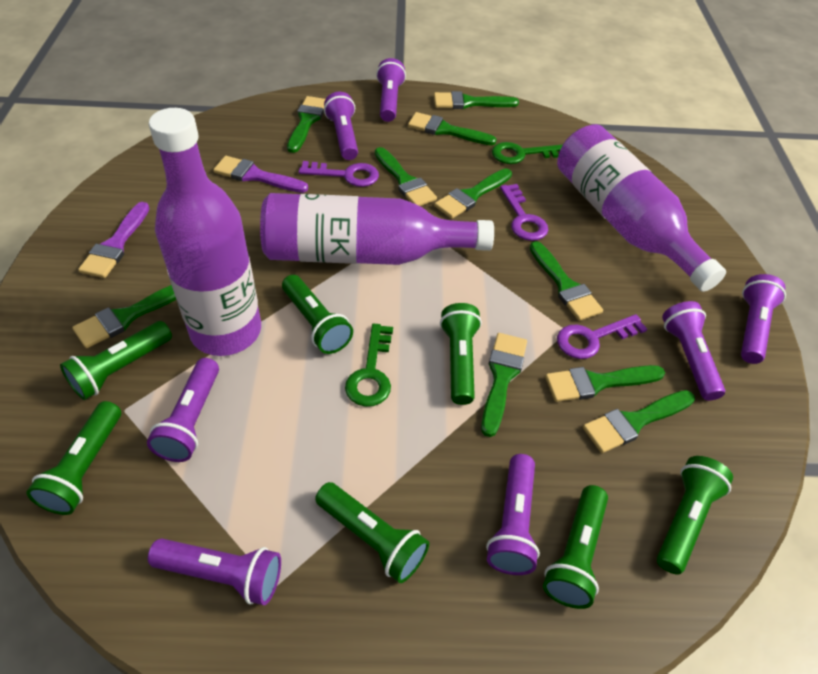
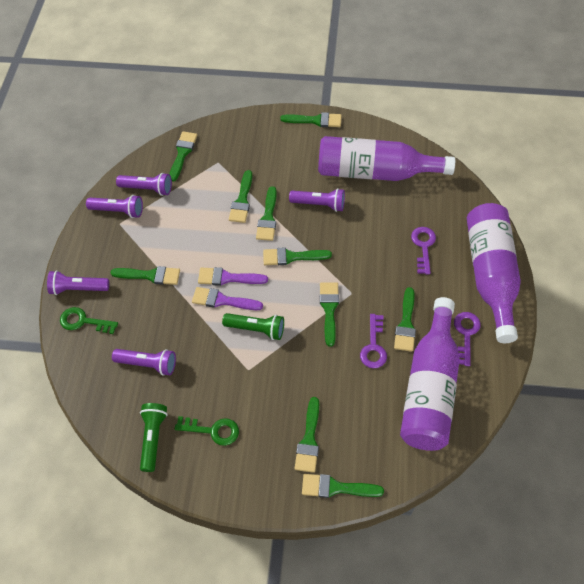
green flashlight: 7 -> 2
purple flashlight: 7 -> 5

